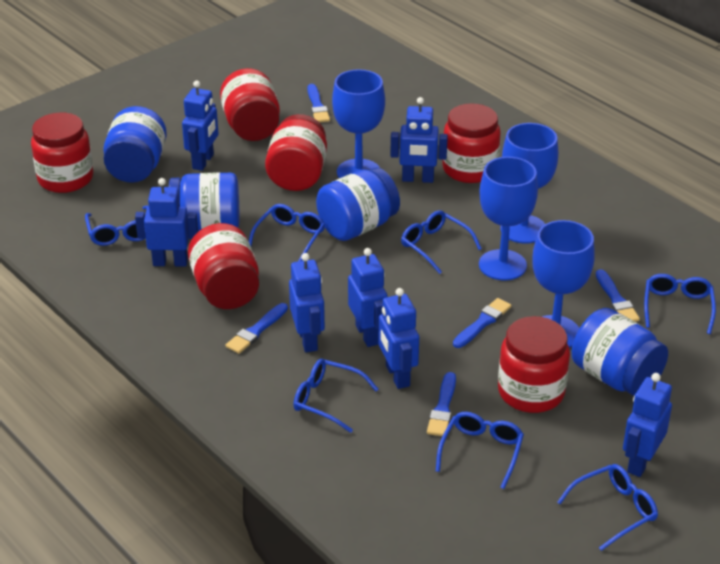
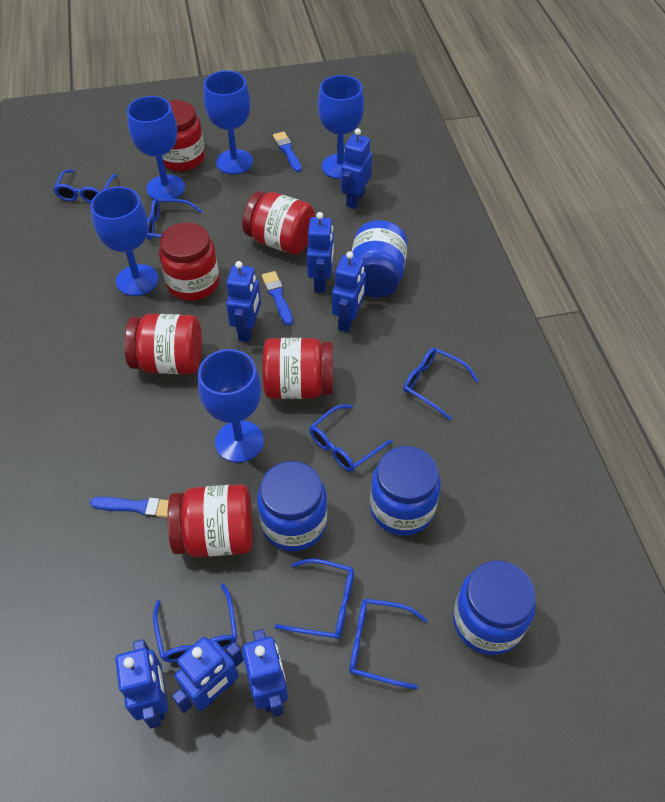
blue brush: 5 -> 3
blue goblet: 4 -> 5

